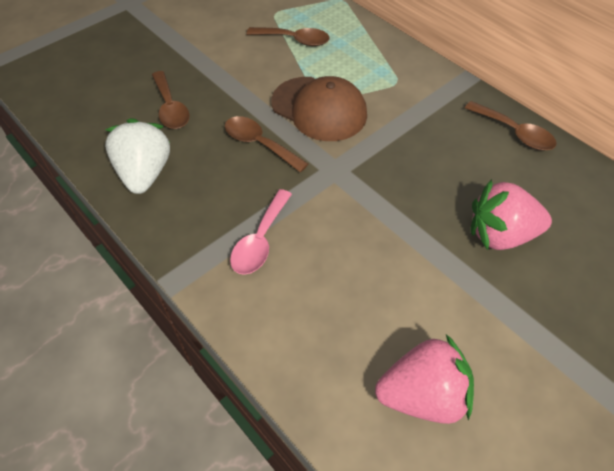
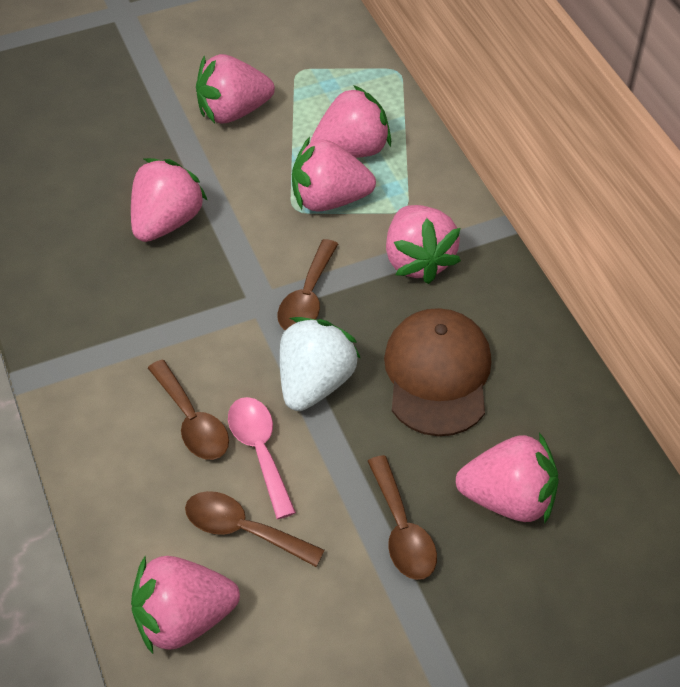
pink strawberry: 2 -> 7

